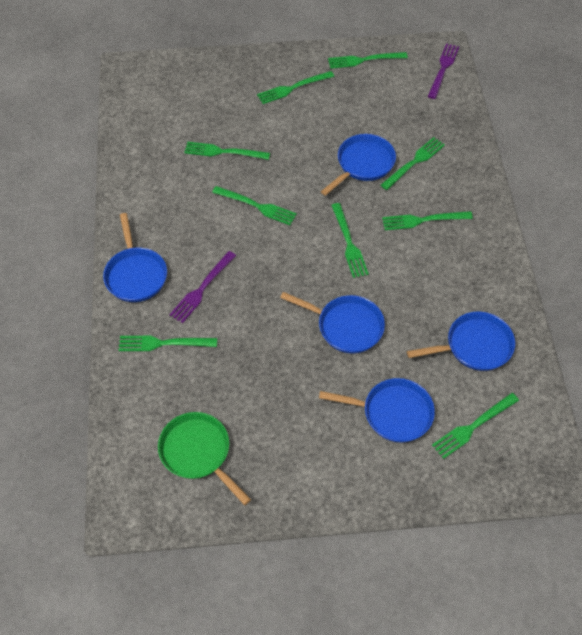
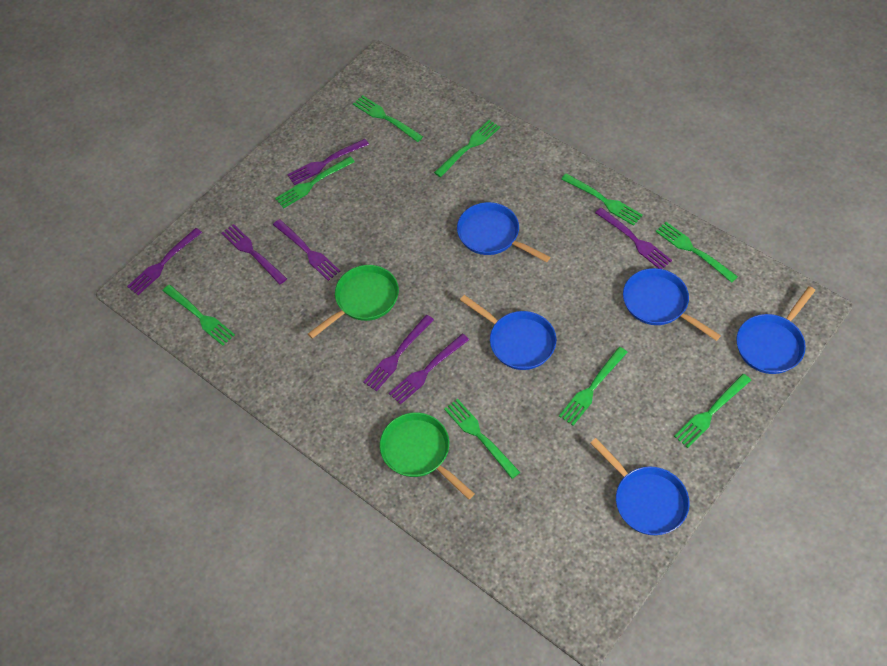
green pan: 1 -> 2
purple fork: 2 -> 7

